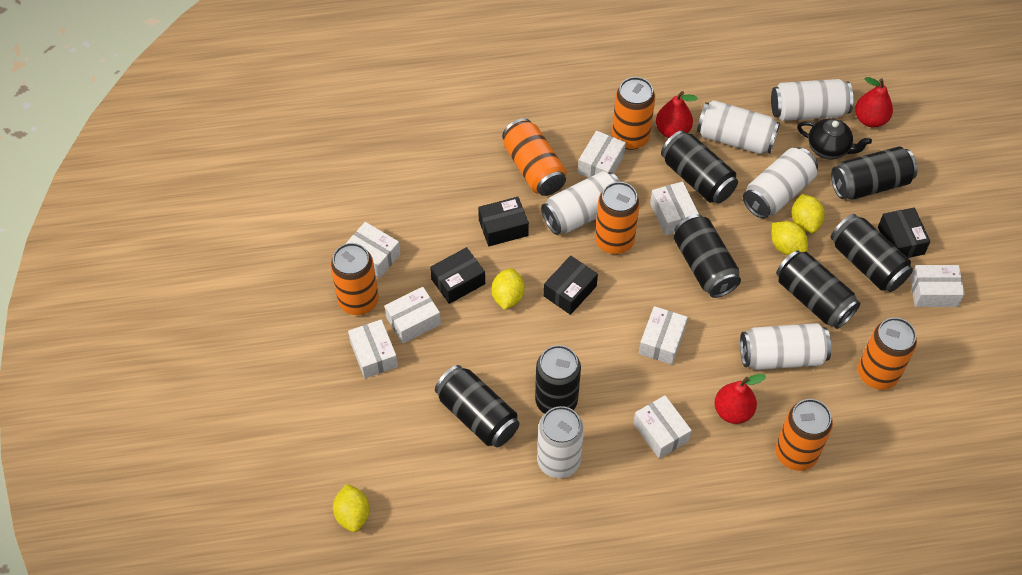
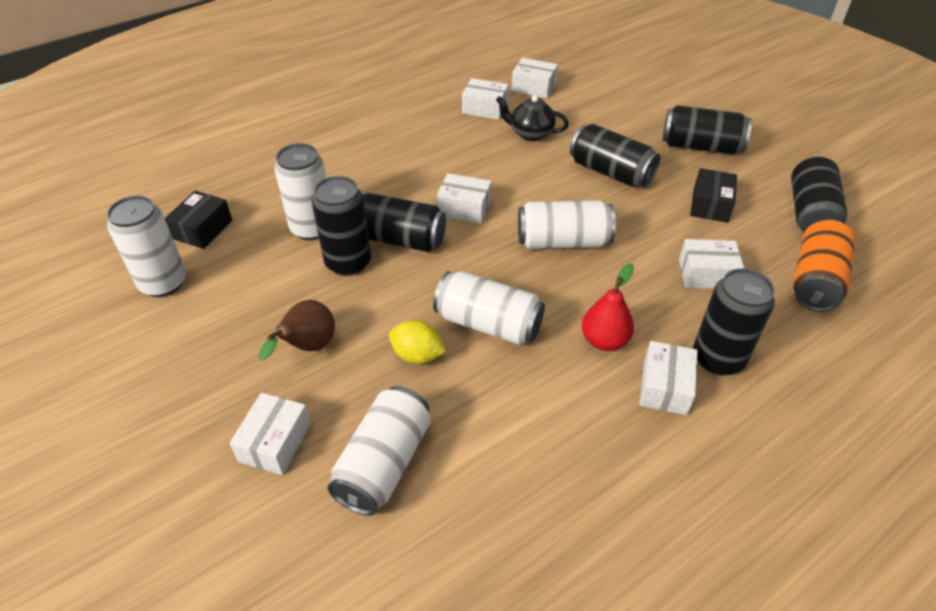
black box: 4 -> 2
black can: 7 -> 6
brown pear: 0 -> 1
orange can: 6 -> 1
red pear: 3 -> 1
white box: 8 -> 6
white can: 6 -> 5
yellow lemon: 4 -> 1

